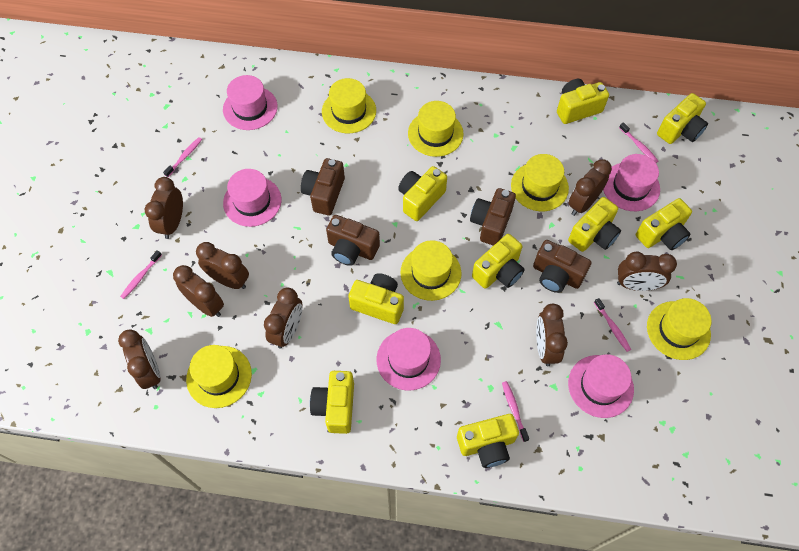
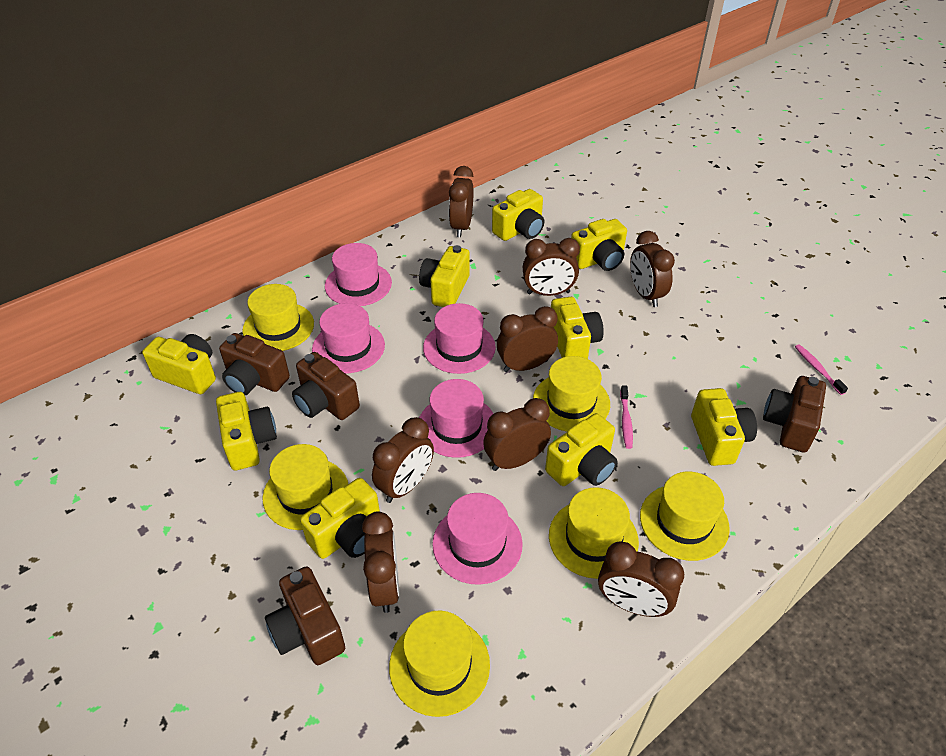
pink toothbrush: 5 -> 2

